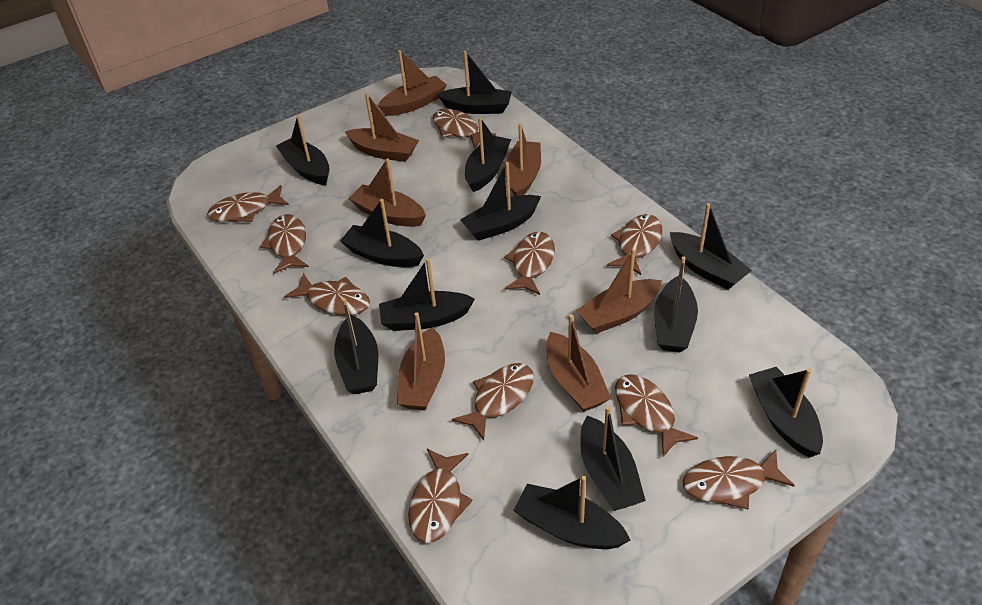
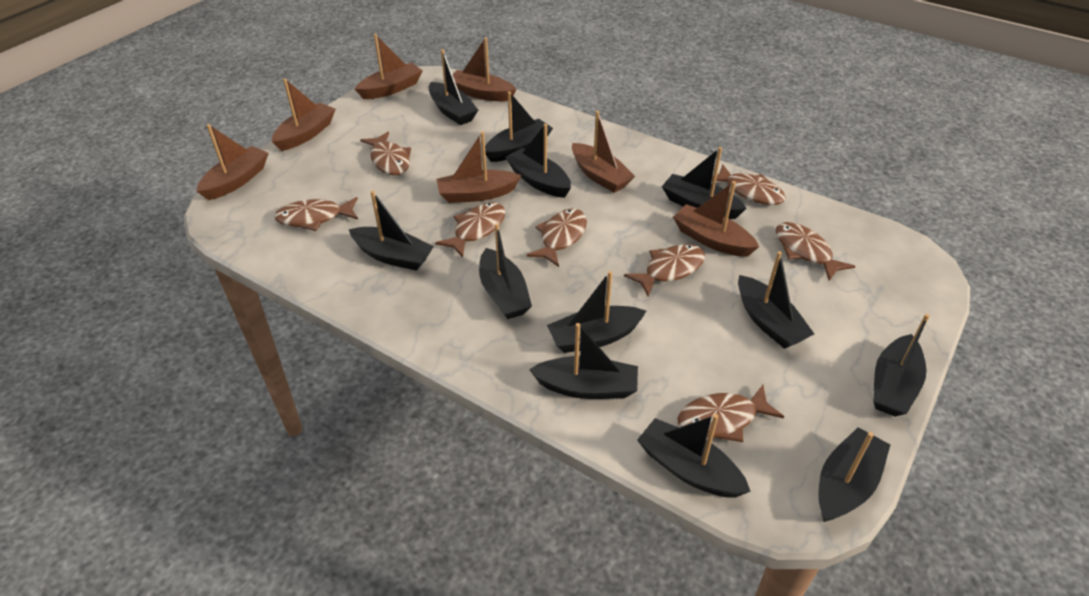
brown fish: 10 -> 8

